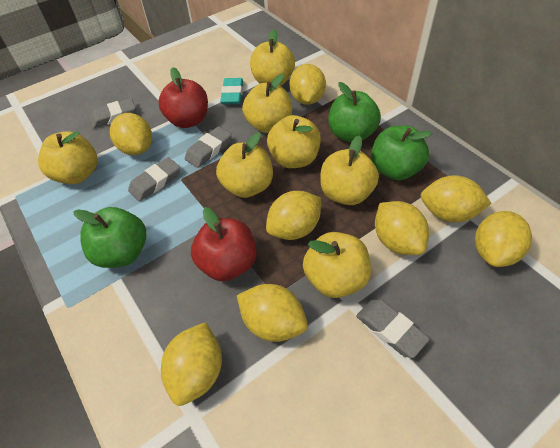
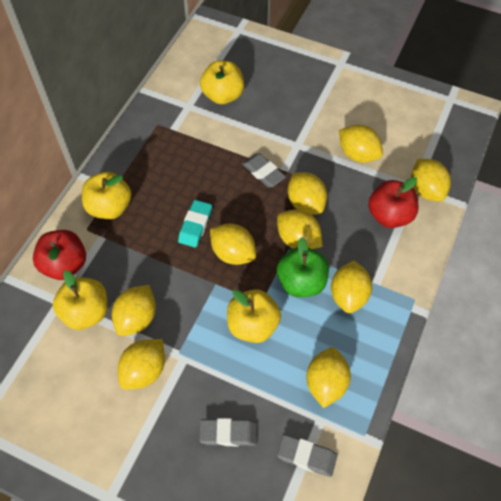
green apple: 3 -> 1
grey eraser: 4 -> 3
yellow apple: 7 -> 4
yellow lemon: 8 -> 9

